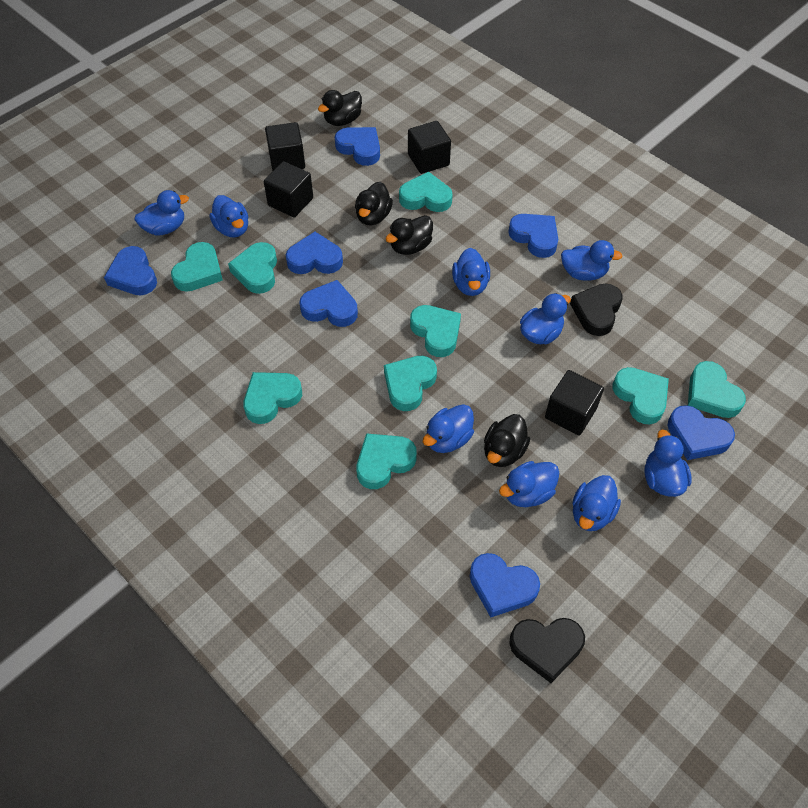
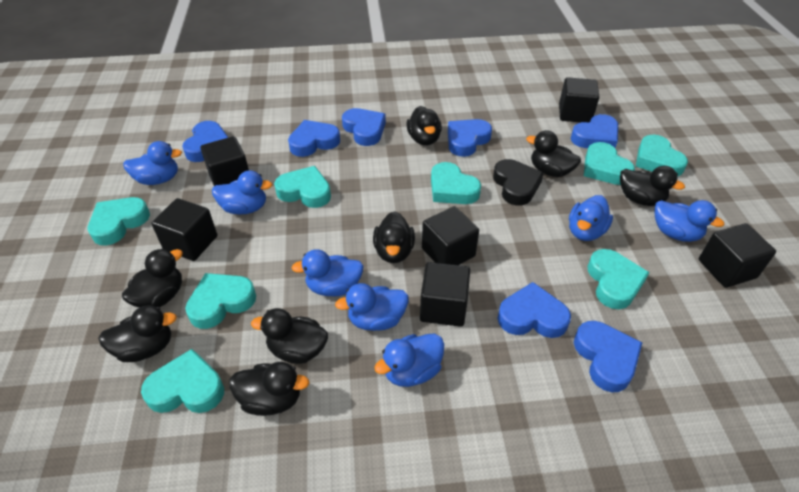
black cube: 4 -> 6
black duck: 4 -> 8
black heart: 2 -> 1
blue duck: 9 -> 7
turquoise heart: 9 -> 8

